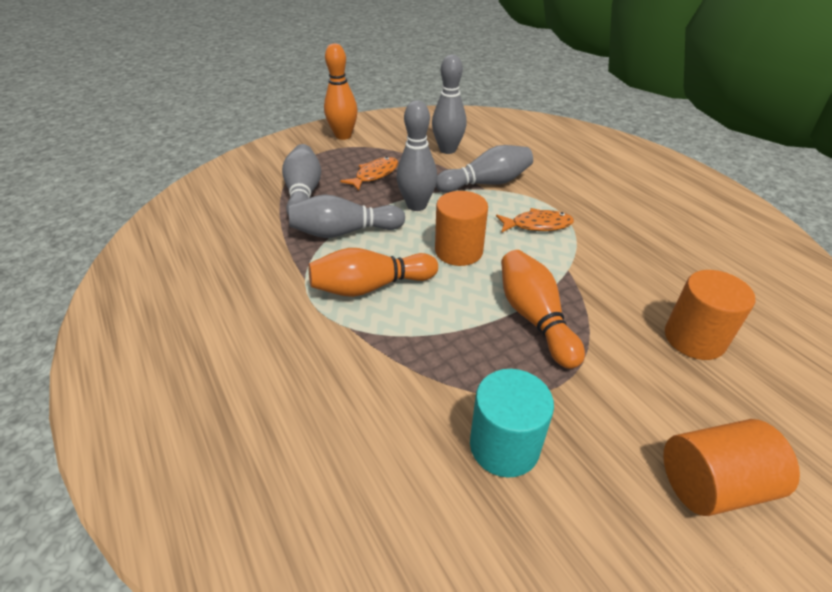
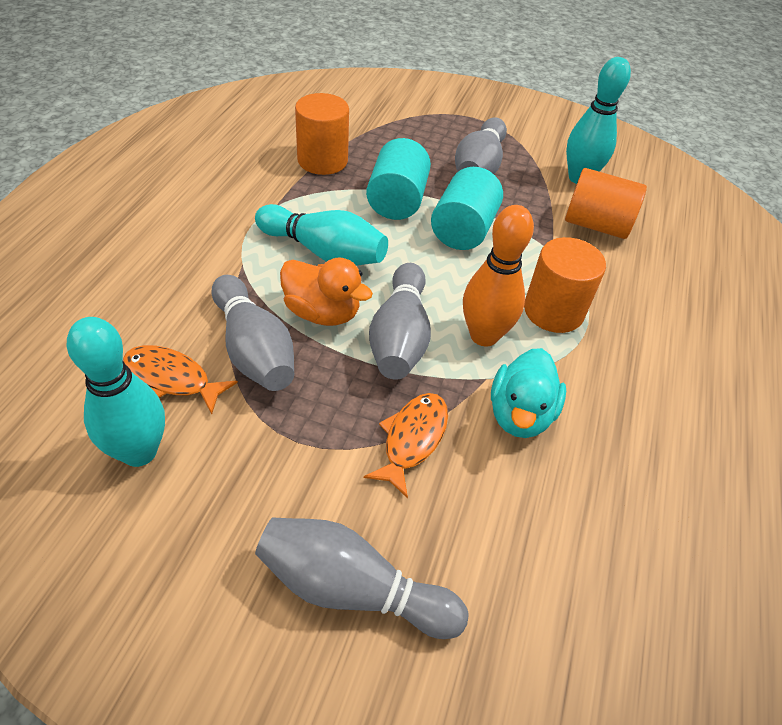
grey bowling pin: 5 -> 4
orange bowling pin: 3 -> 1
orange duck: 0 -> 1
turquoise bowling pin: 0 -> 3
turquoise cylinder: 1 -> 2
turquoise duck: 0 -> 1

